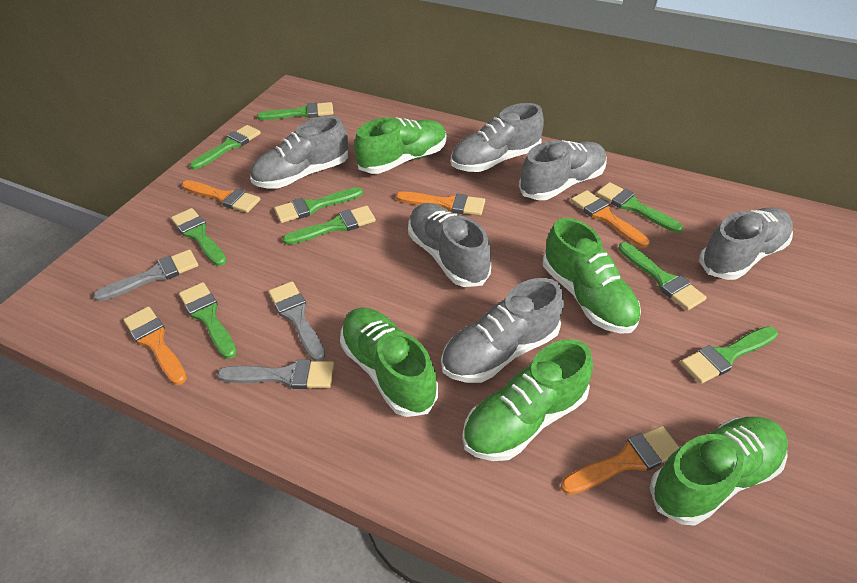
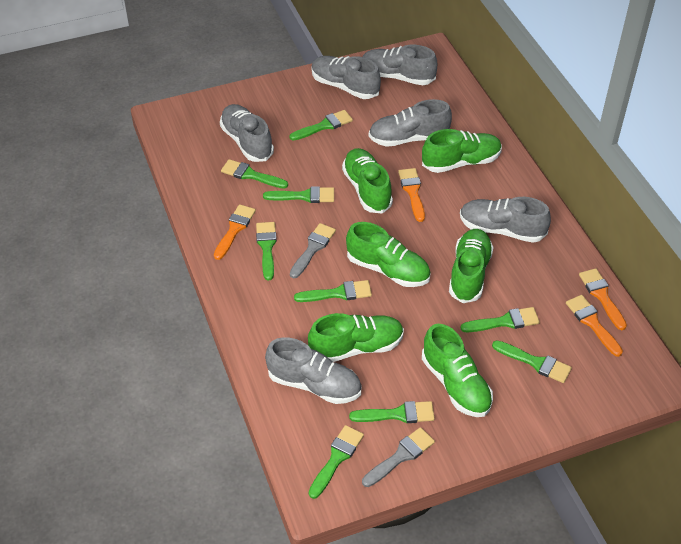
green shoe: 5 -> 6
grey brush: 3 -> 2
orange brush: 5 -> 4

